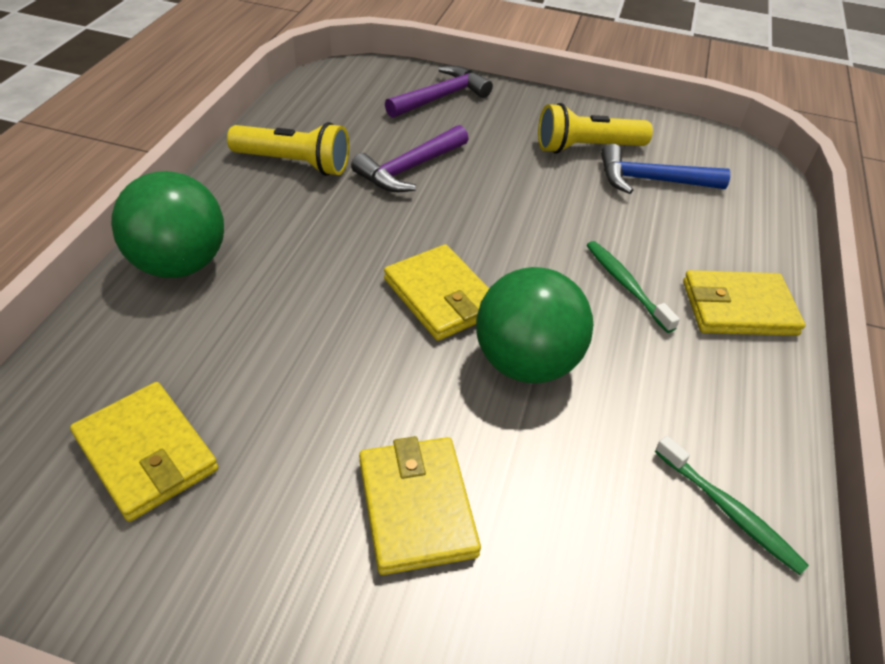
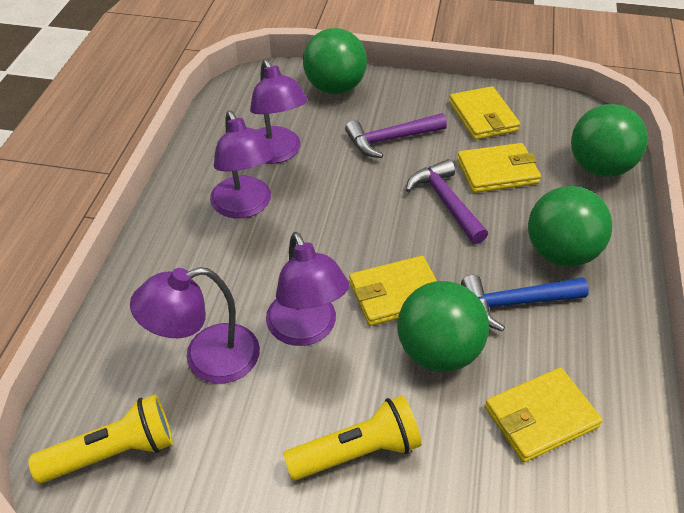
green ball: 2 -> 4
green toothbrush: 2 -> 0
purple lamp: 0 -> 4

